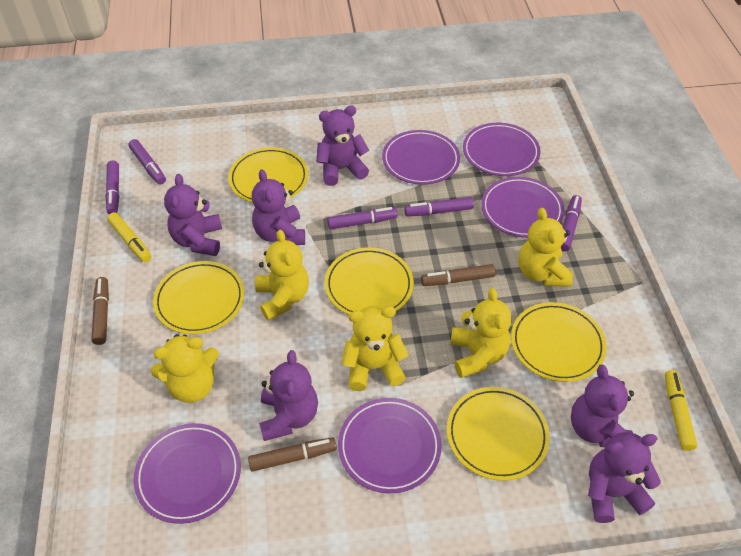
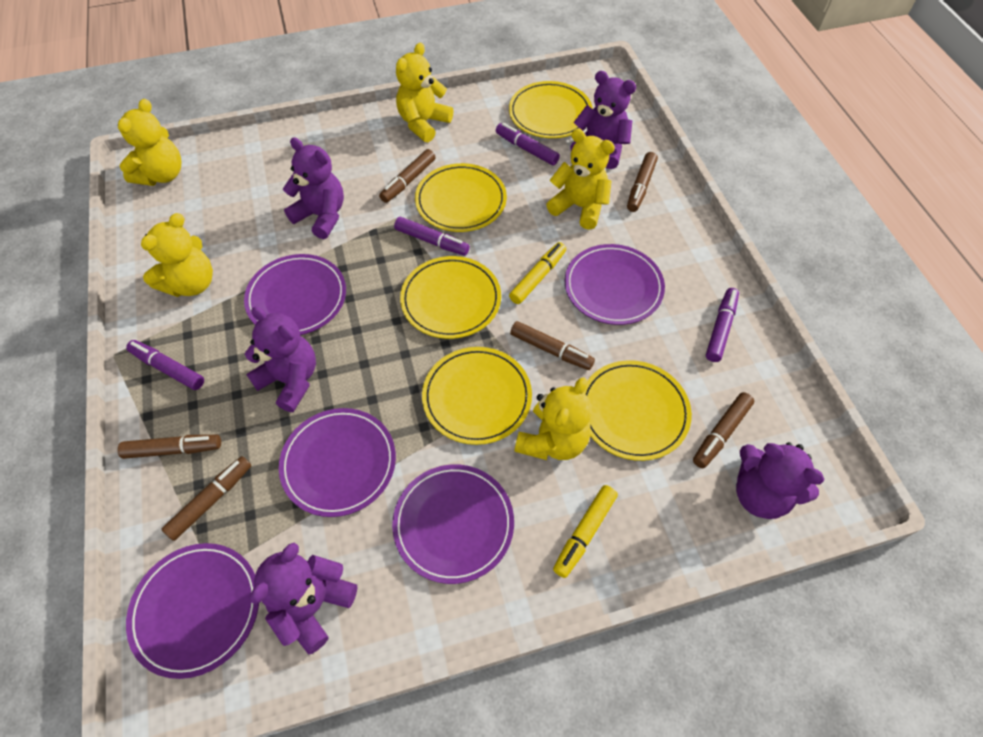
brown marker: 3 -> 6
purple marker: 5 -> 4
purple teddy bear: 6 -> 5

